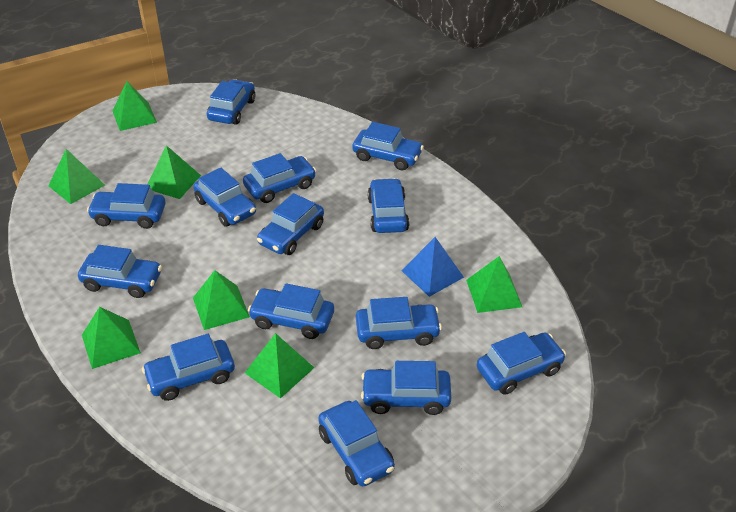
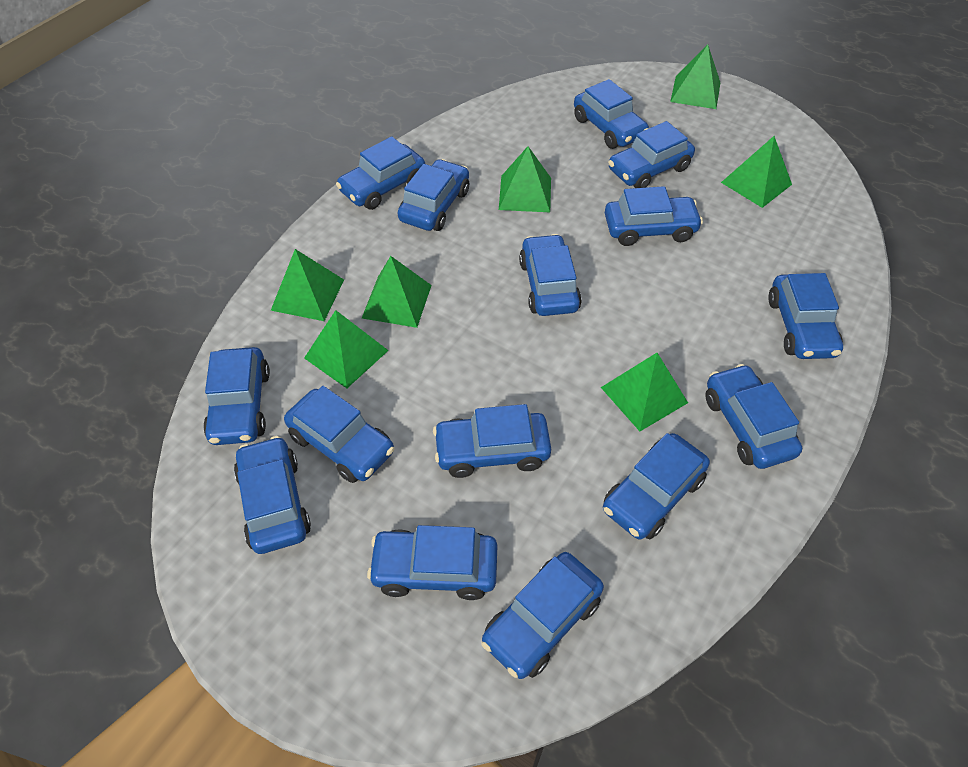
blue car: 14 -> 15
blue pyramid: 1 -> 0

